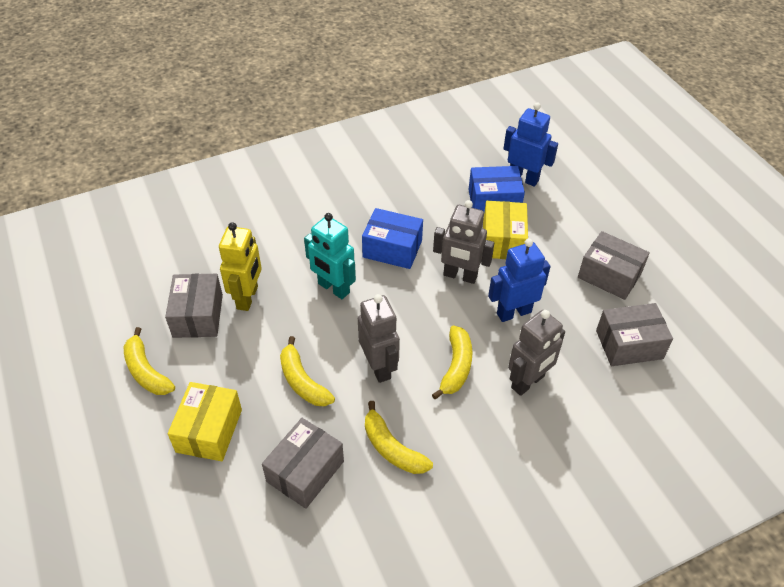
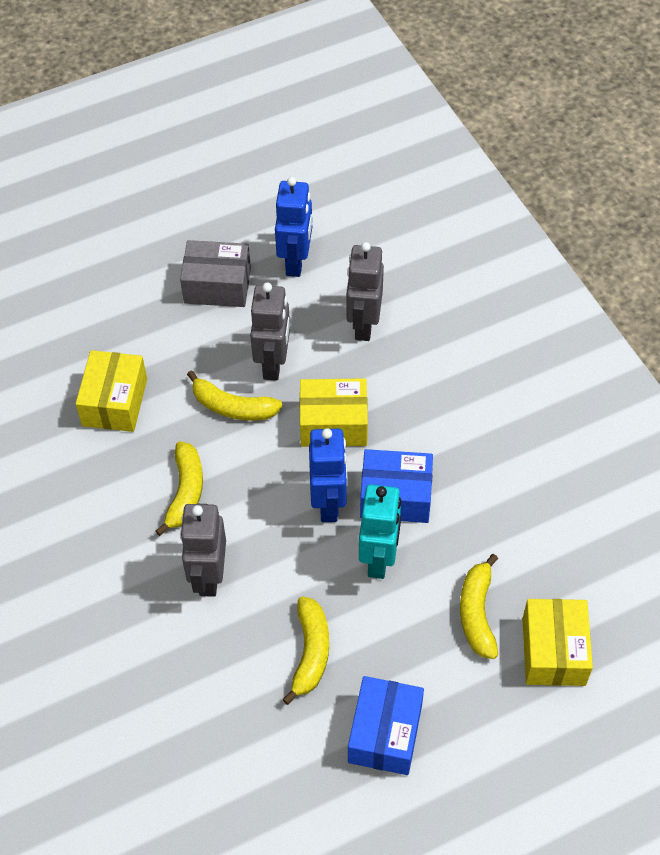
grey box: 4 -> 1
yellow box: 2 -> 3
yellow robot: 1 -> 0

